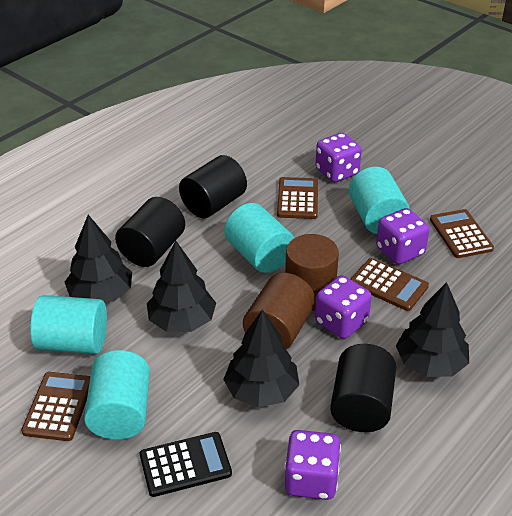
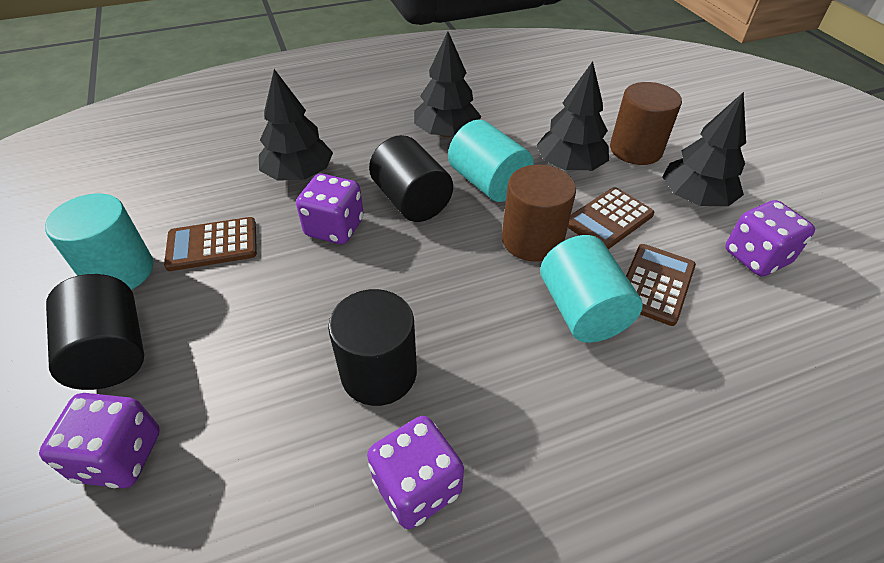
black calculator: 1 -> 0
brown calculator: 4 -> 3
turquoise cylinder: 4 -> 3

